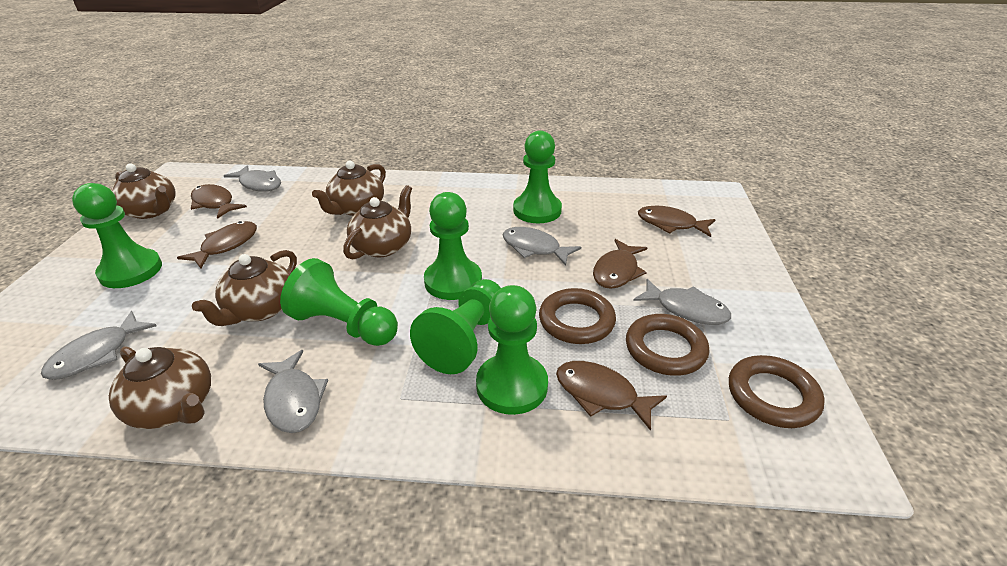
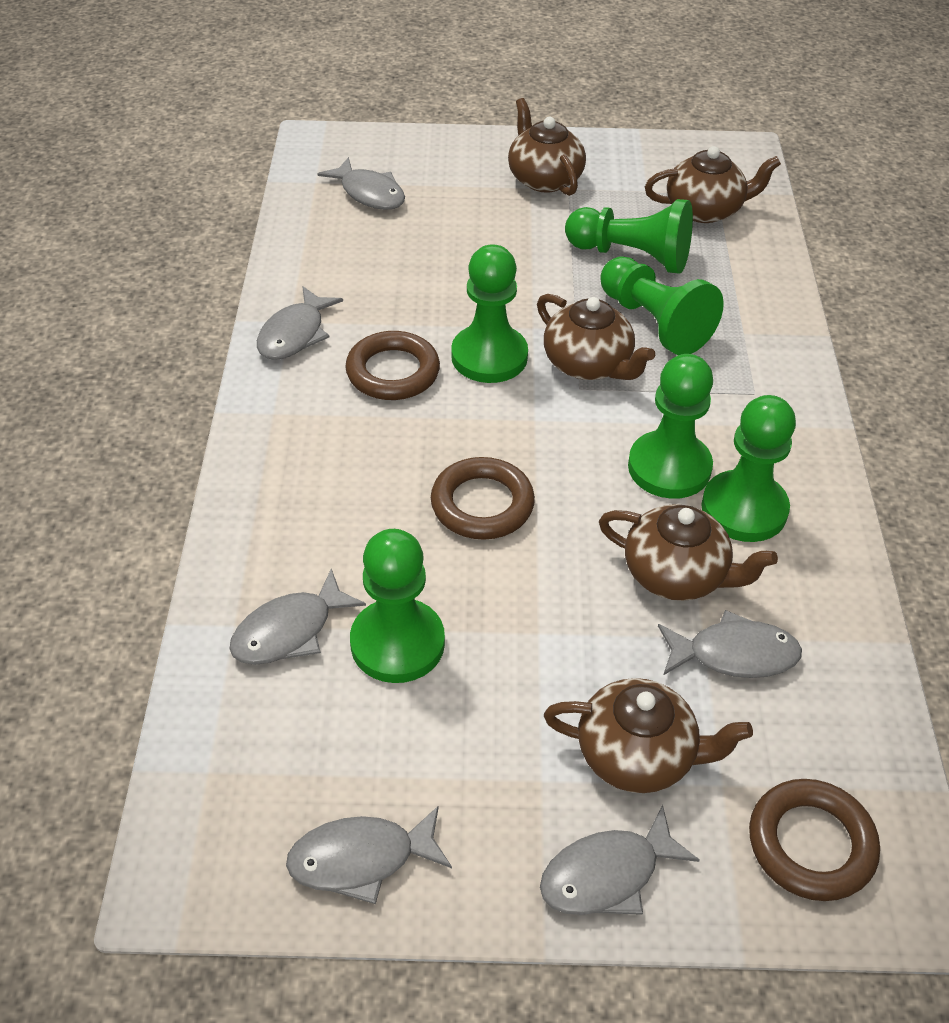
brown fish: 5 -> 0
grey fish: 5 -> 6

